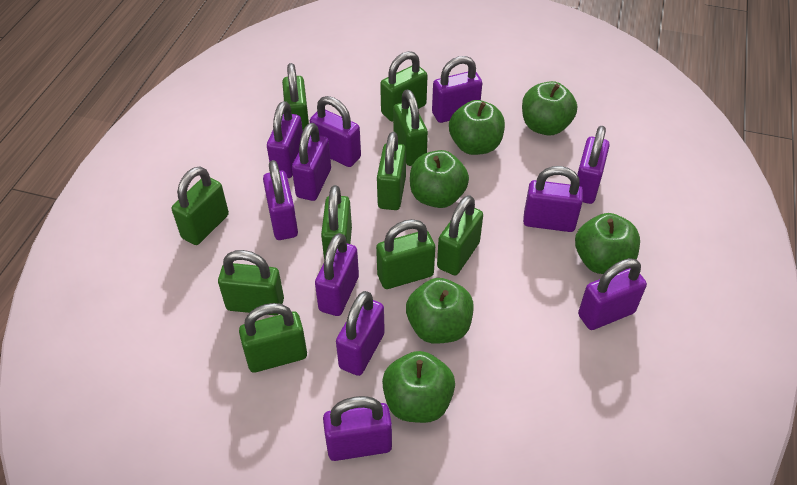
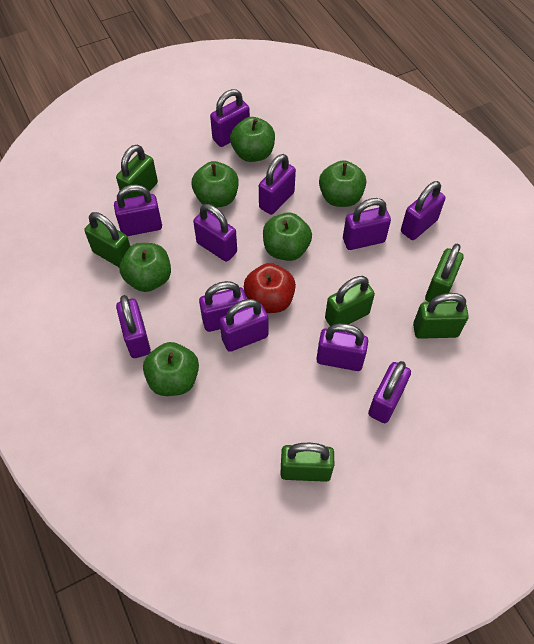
green padlock: 10 -> 6
red apple: 0 -> 1

